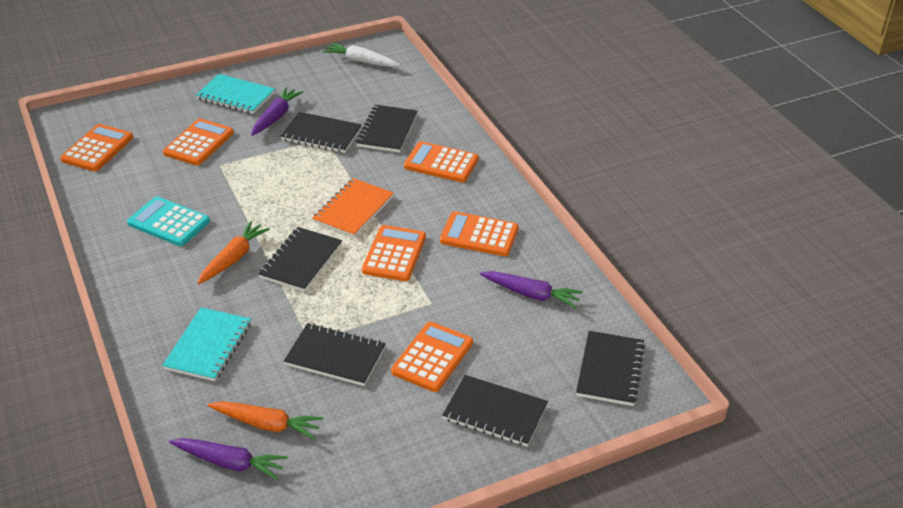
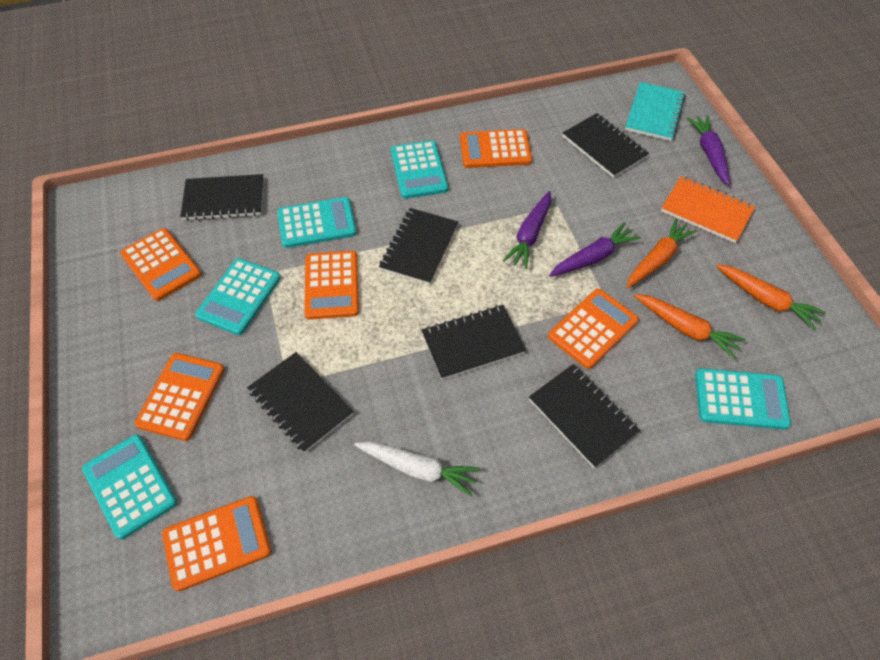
orange carrot: 2 -> 3
turquoise calculator: 1 -> 5
turquoise notebook: 2 -> 1

